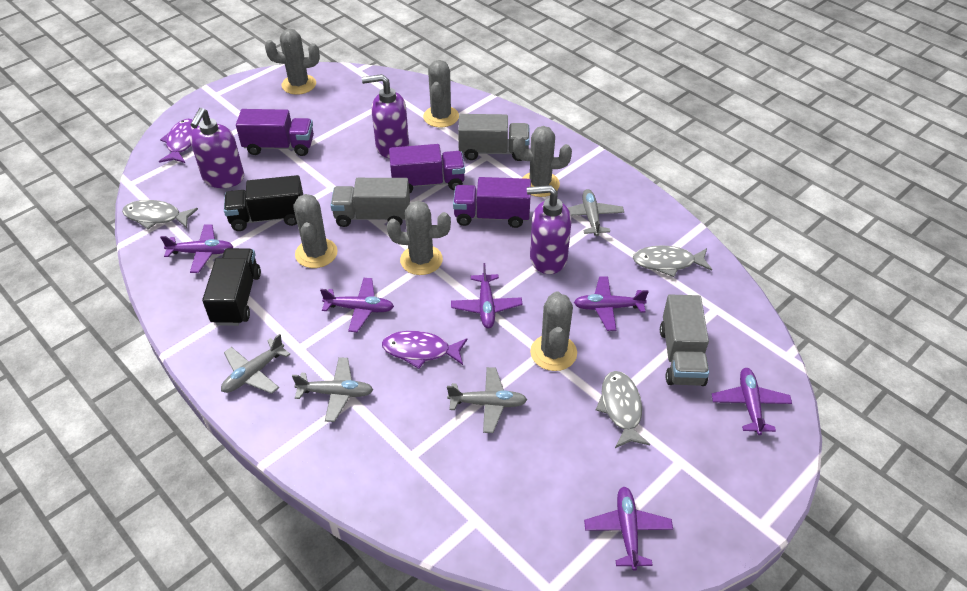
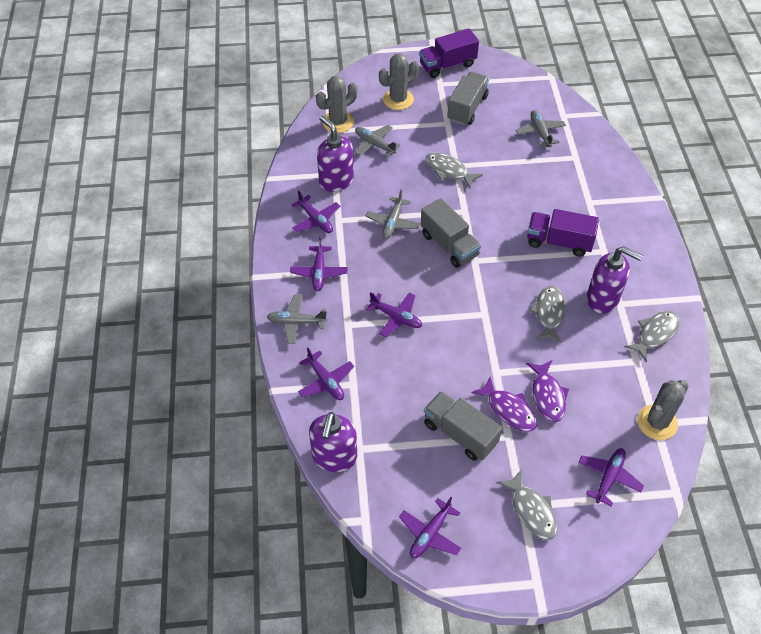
black truck: 2 -> 0
grey cactus: 6 -> 3
grey fish: 3 -> 4
purple truck: 3 -> 2

